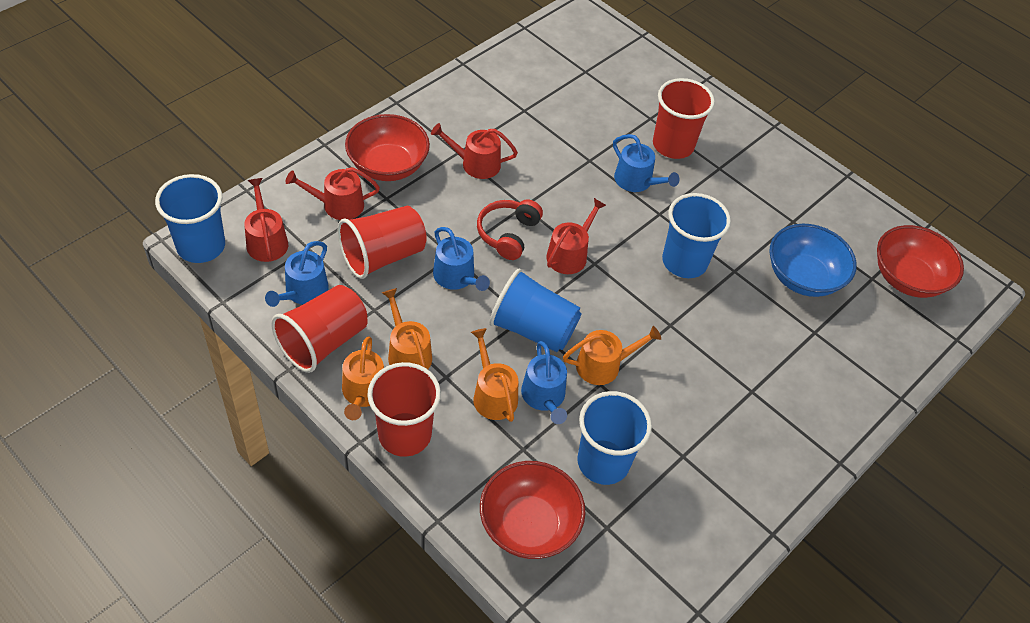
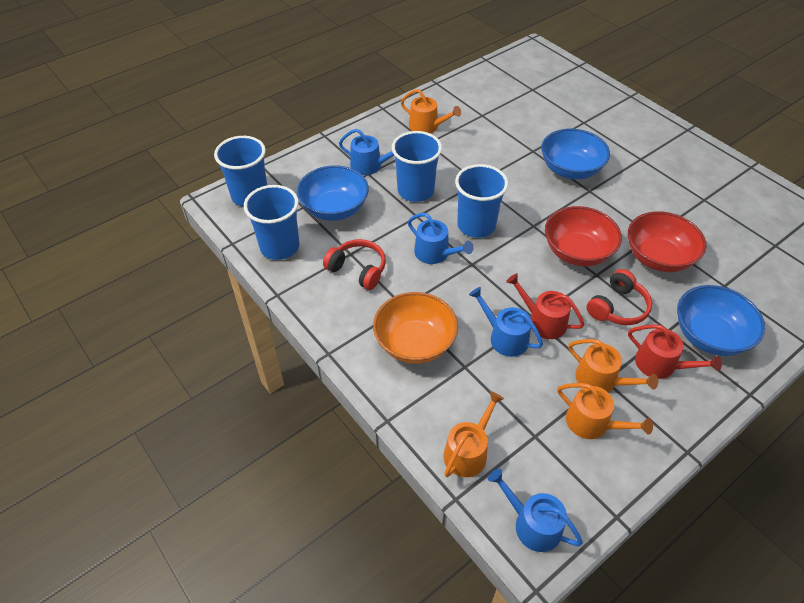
blue bowl: 1 -> 3
orange bowl: 0 -> 1
red bowl: 3 -> 2
red cup: 4 -> 0
red headphones: 1 -> 2
red watering can: 4 -> 2

